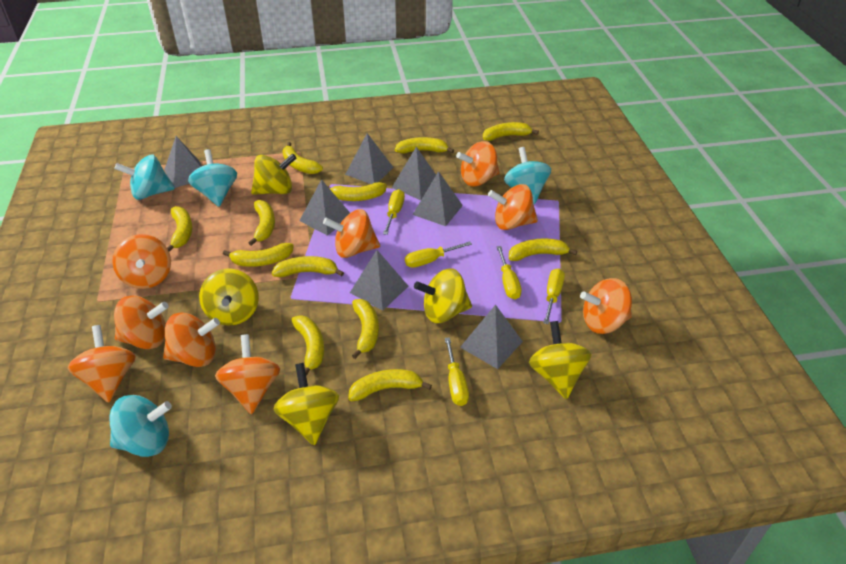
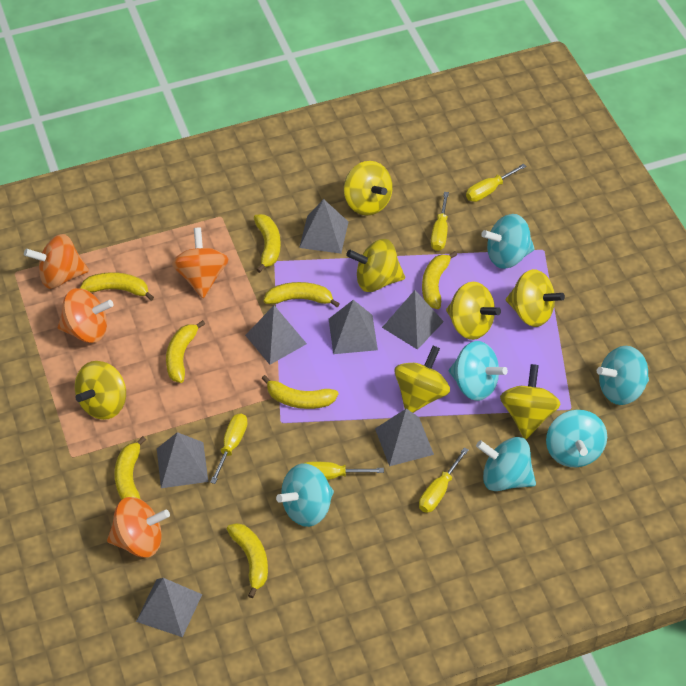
orange spinning top: 9 -> 4
turquoise spinning top: 4 -> 6
yellow banana: 12 -> 8
yellow spinning top: 5 -> 7

